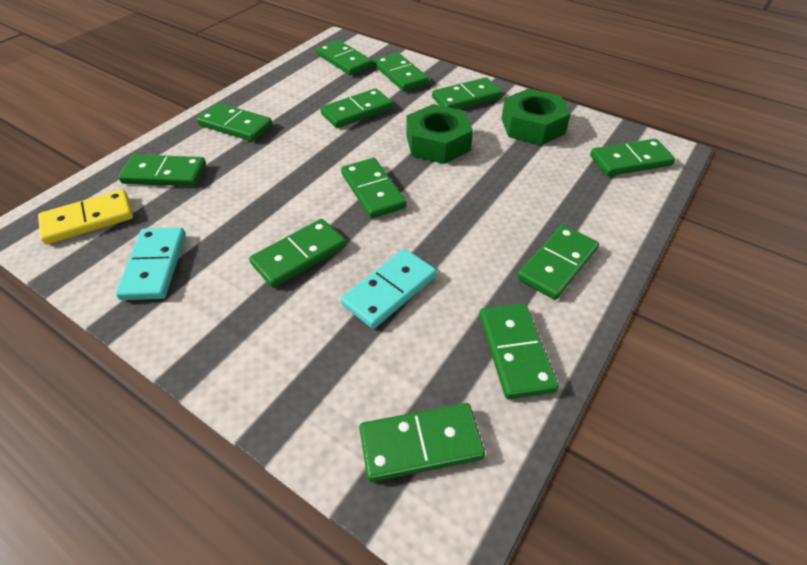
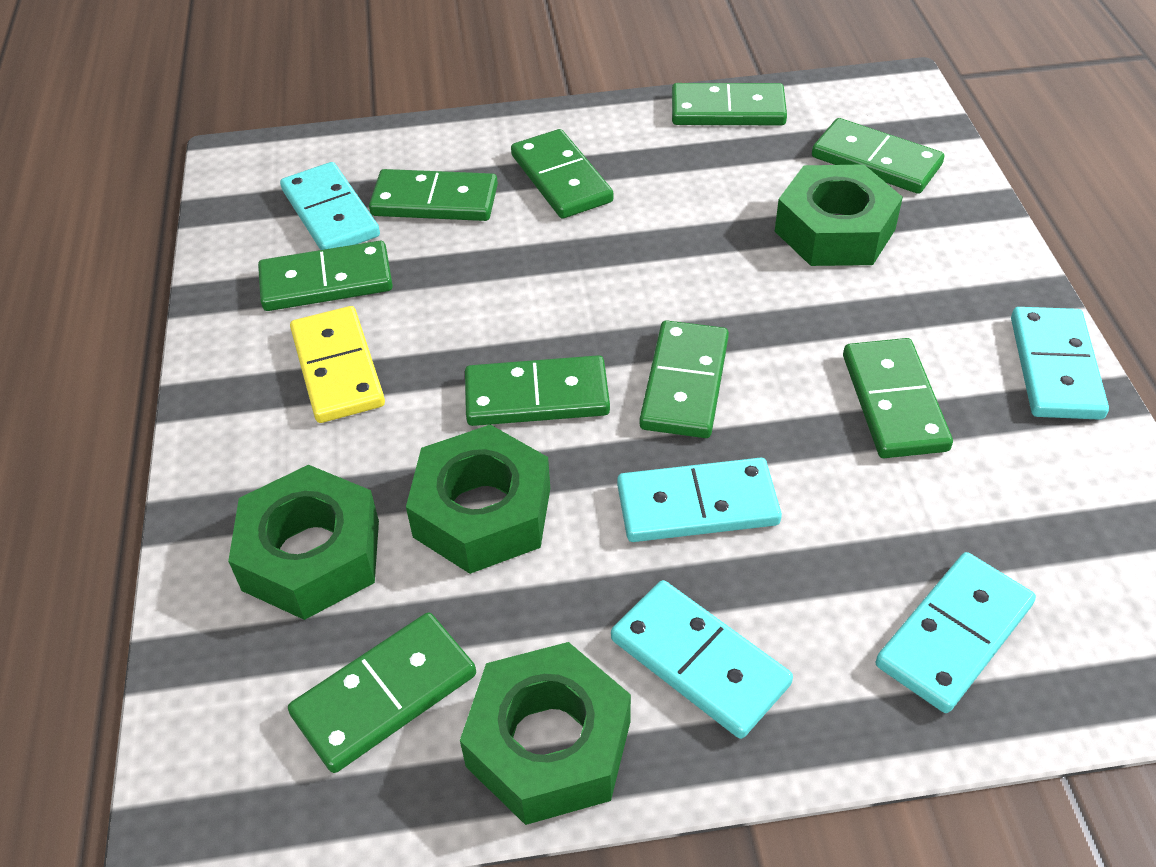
green domino: 12 -> 9
green nut: 2 -> 4
turquoise domino: 2 -> 5

